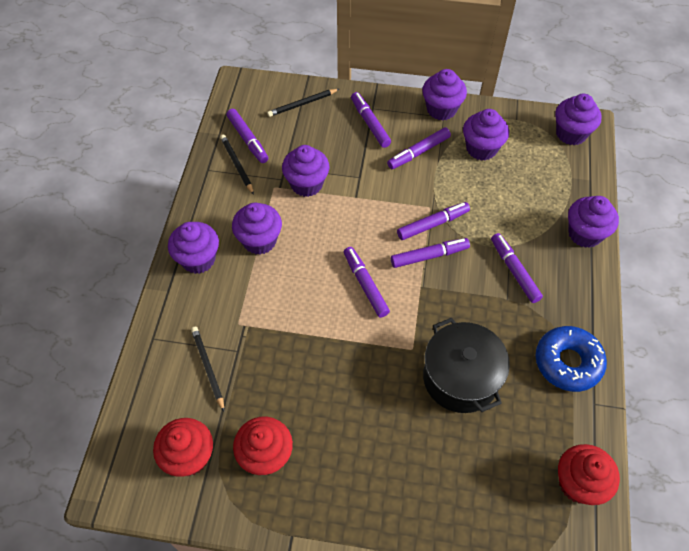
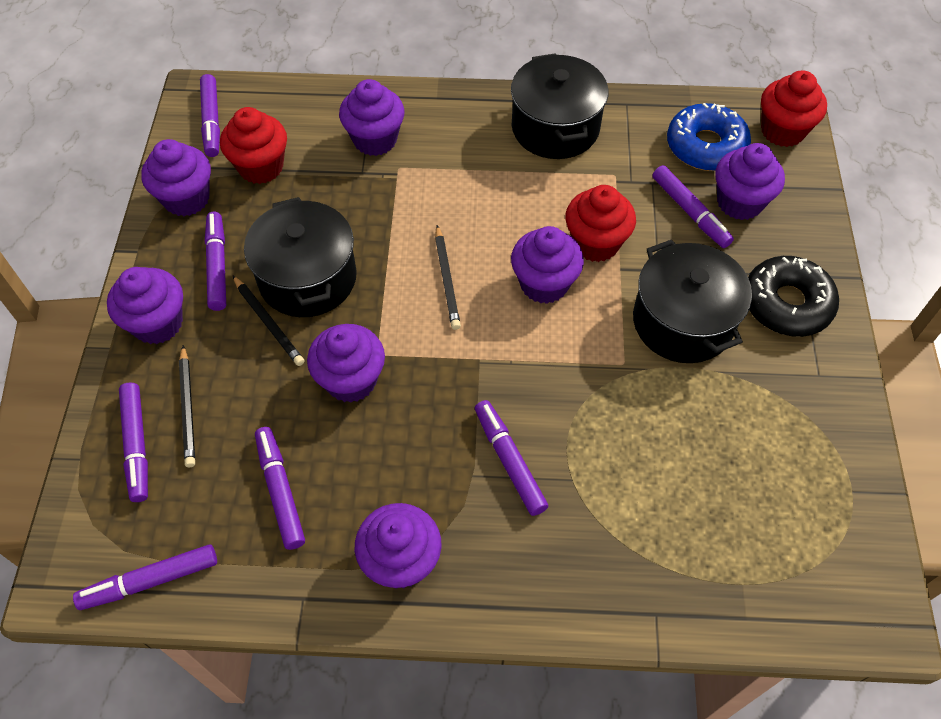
black donut: 0 -> 1
black pot: 1 -> 3

